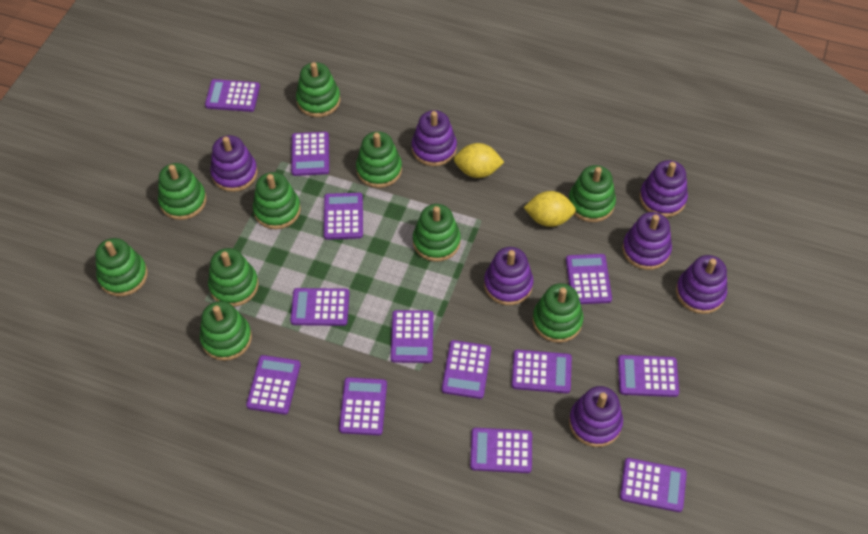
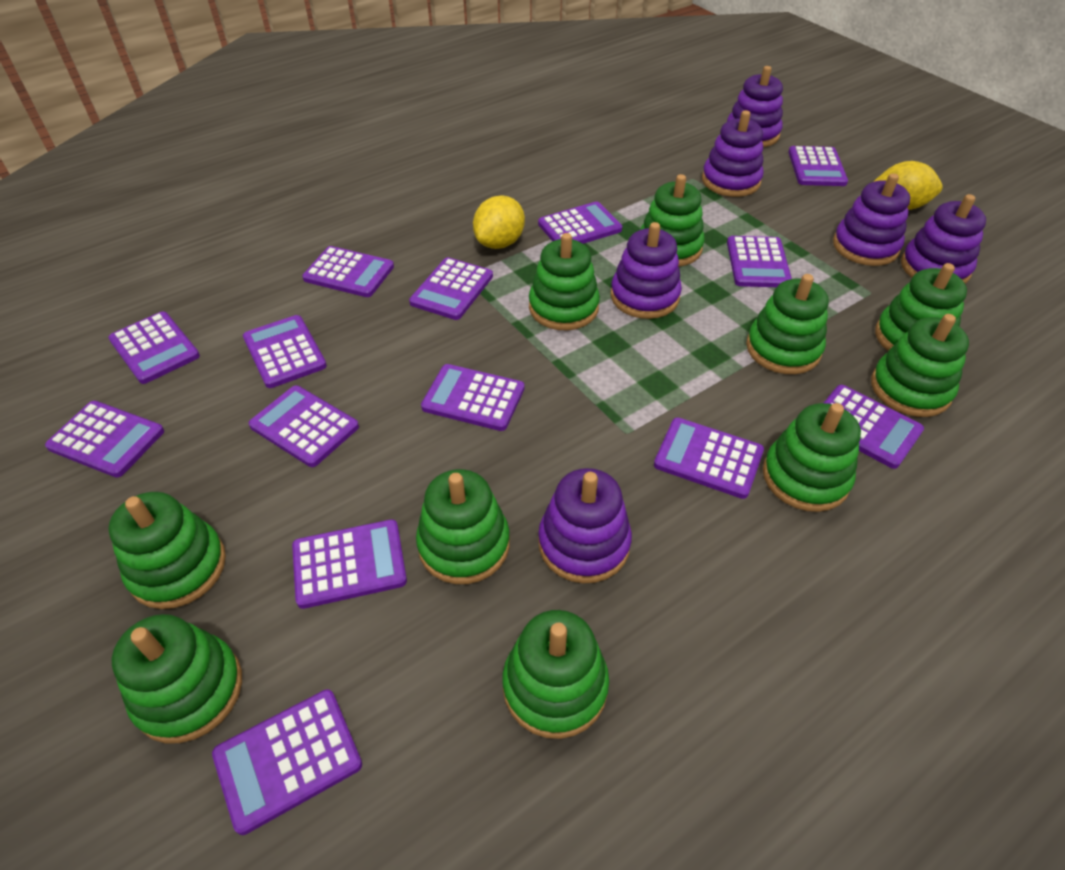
purple calculator: 13 -> 14
purple stacking toy: 7 -> 6

